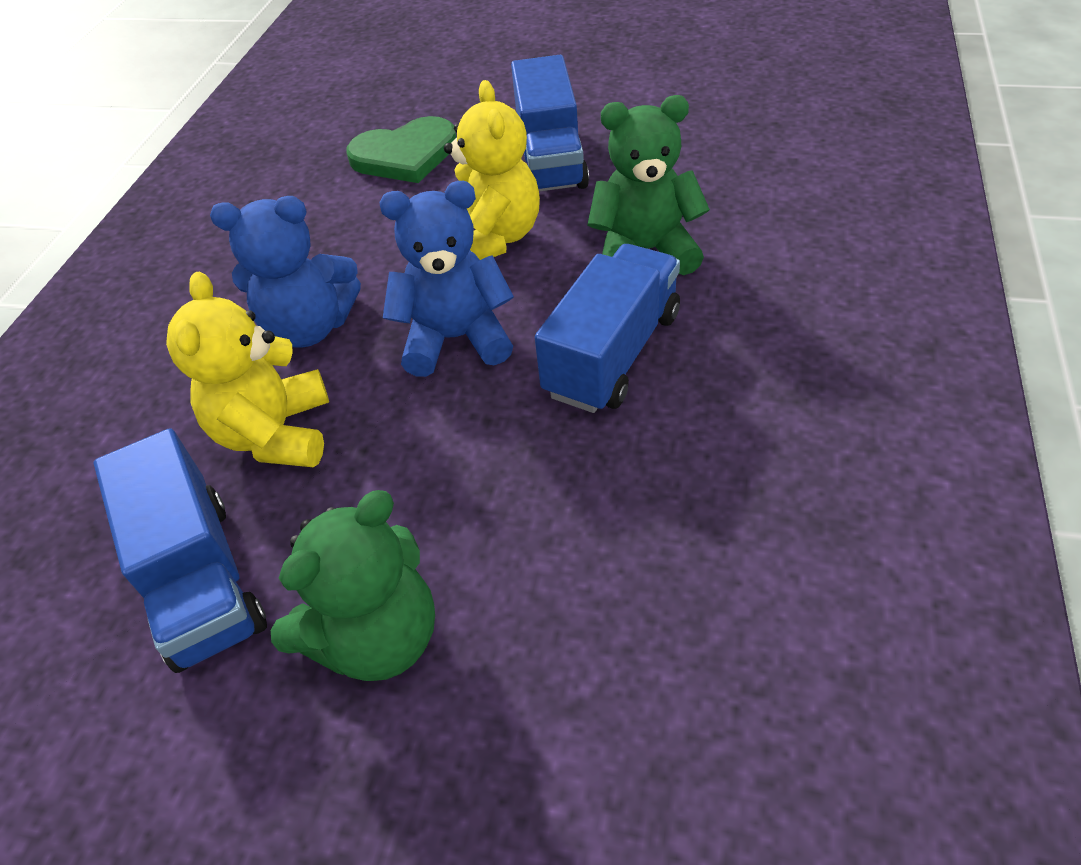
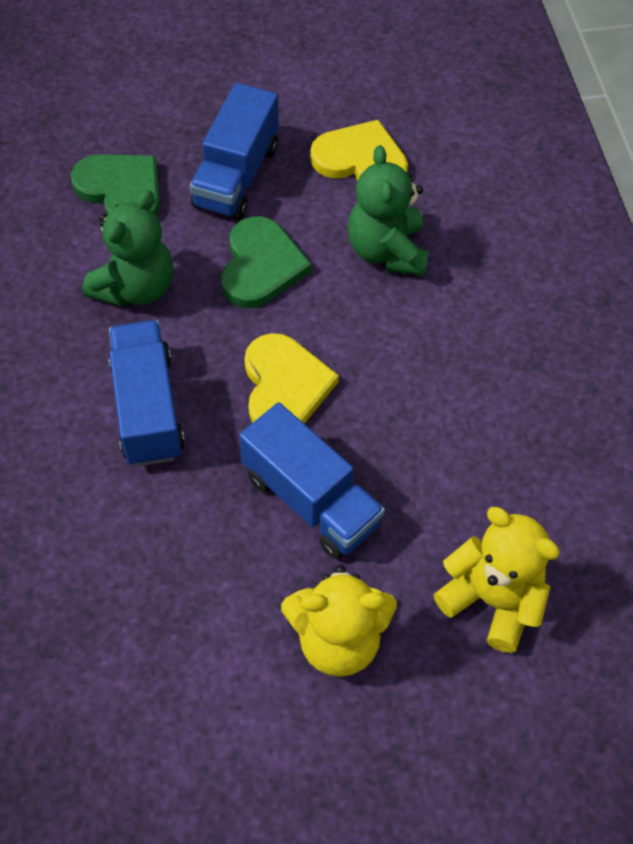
blue teddy bear: 2 -> 0
green heart: 1 -> 2
yellow heart: 0 -> 2

